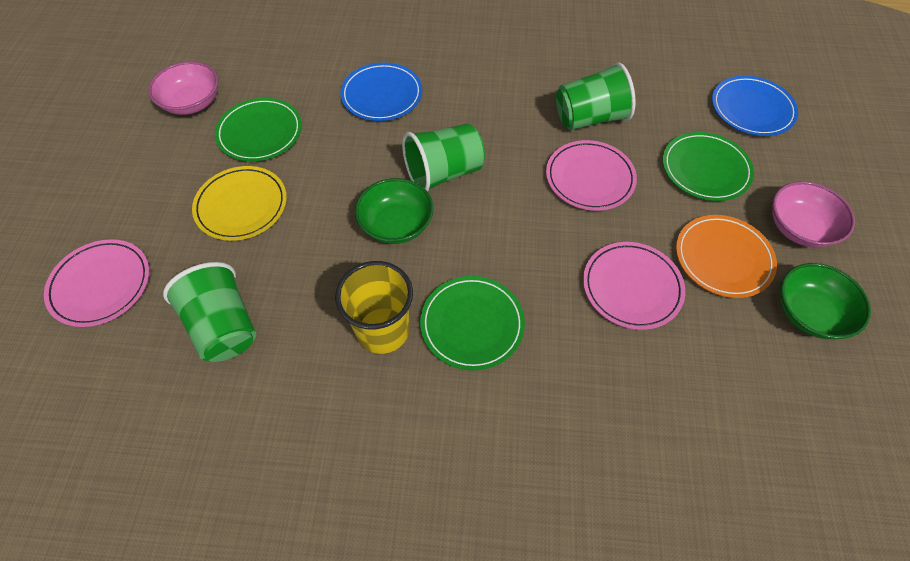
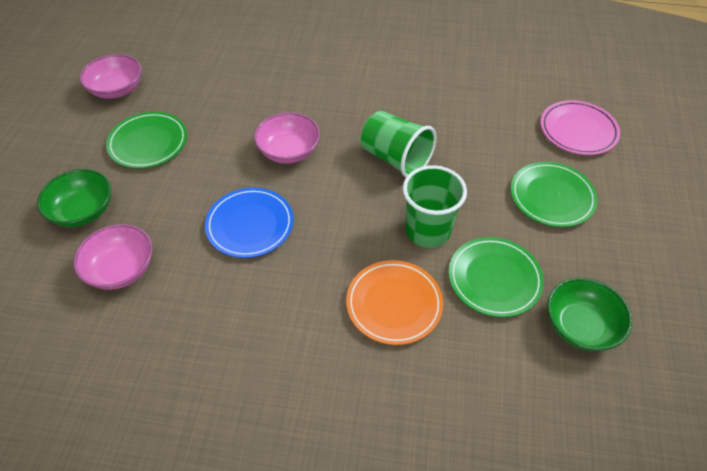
blue plate: 2 -> 1
green cup: 3 -> 2
pink bowl: 2 -> 3
pink plate: 3 -> 1
yellow cup: 1 -> 0
yellow plate: 1 -> 0

